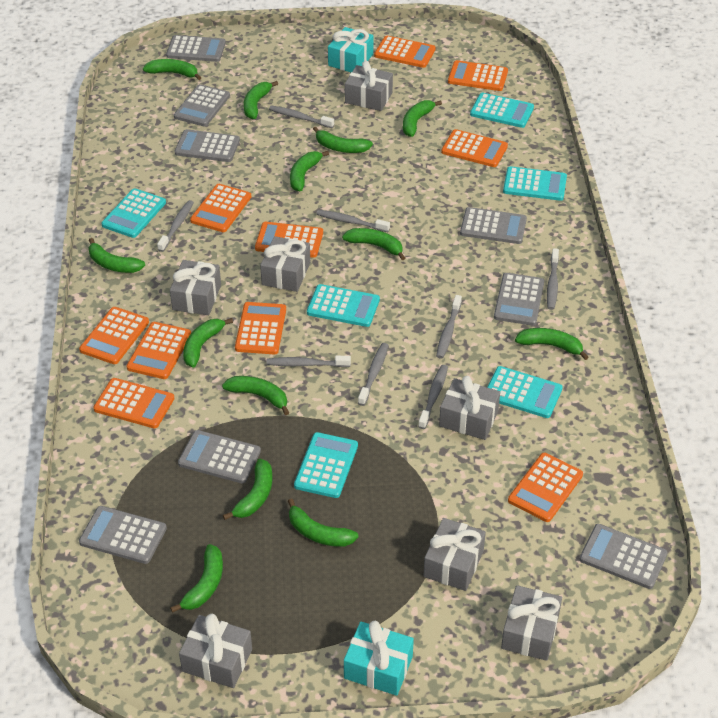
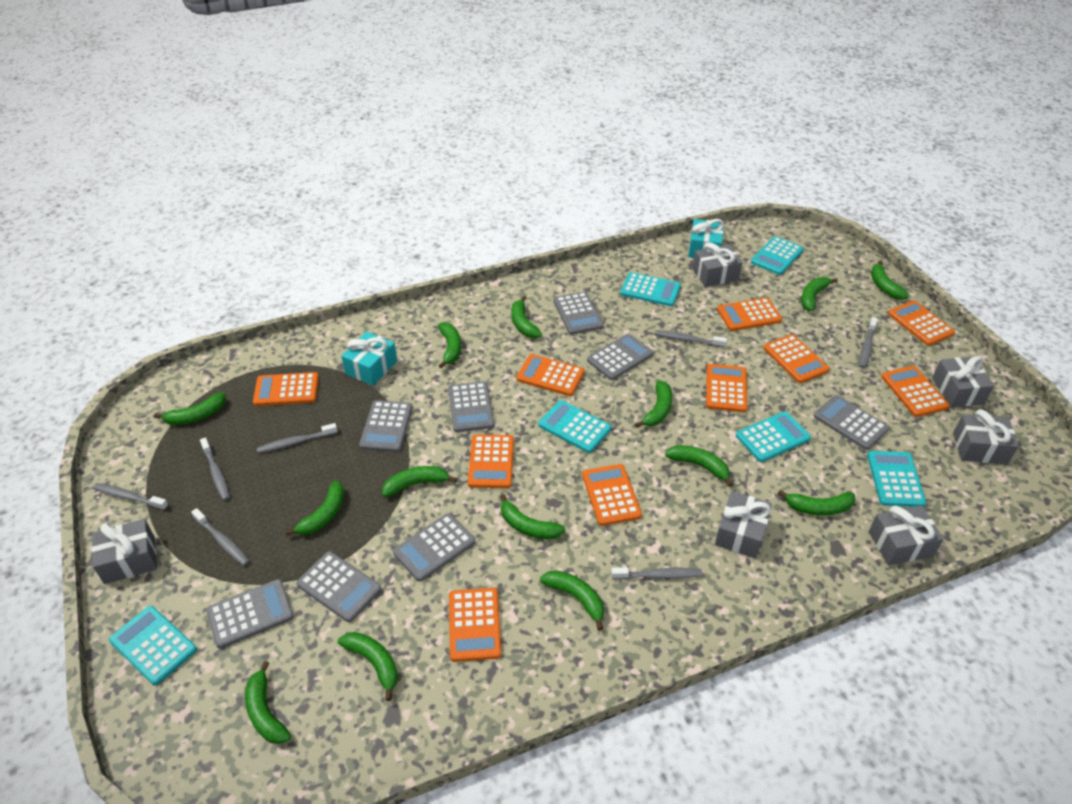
green banana: 13 -> 14
grey gift: 7 -> 6
grey toothbrush: 8 -> 7

